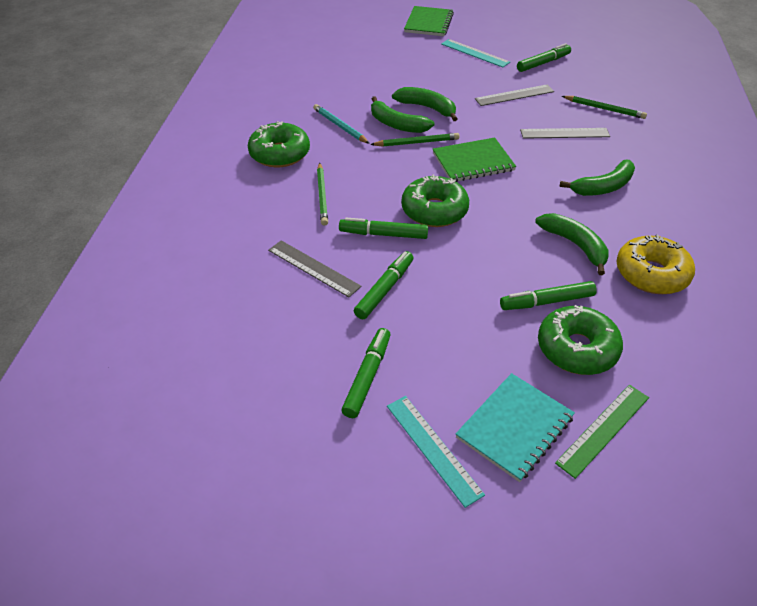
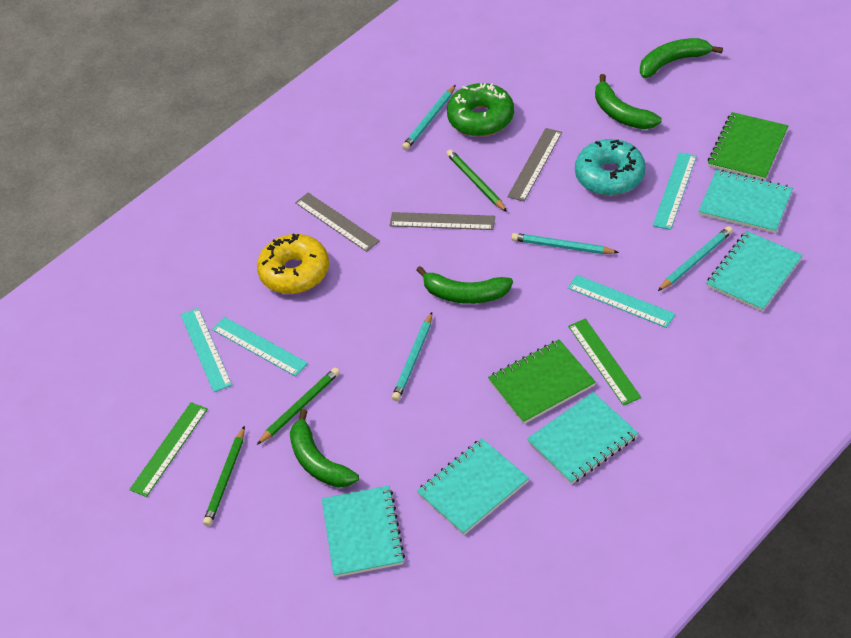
green donut: 3 -> 1
green marker: 5 -> 0
green ruler: 1 -> 2
turquoise donut: 0 -> 1
turquoise notebook: 1 -> 5
turquoise pencil: 1 -> 4
turquoise ruler: 2 -> 4

